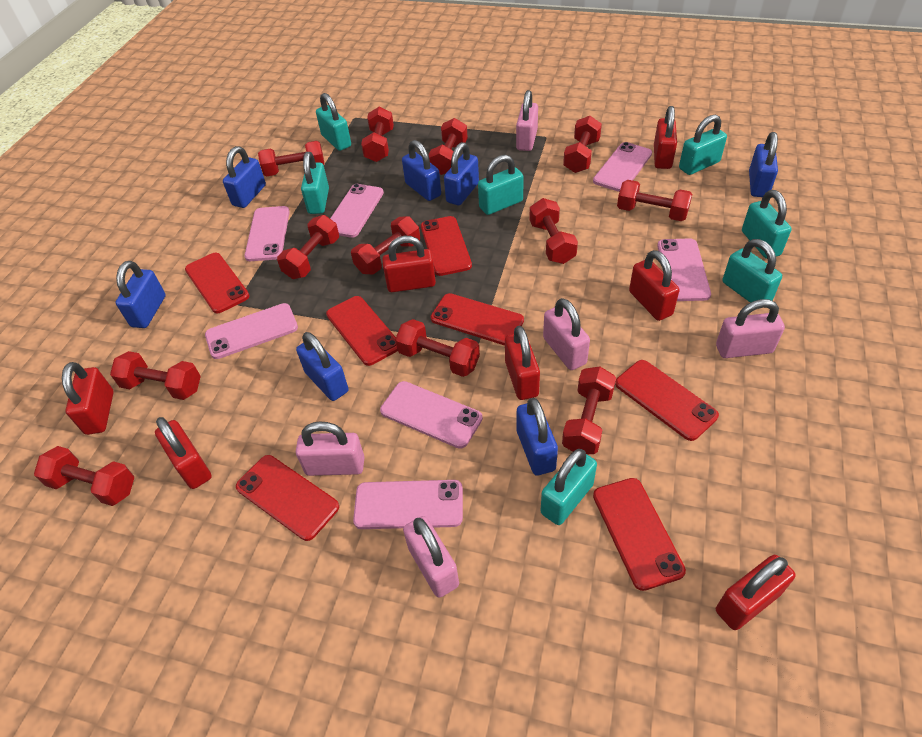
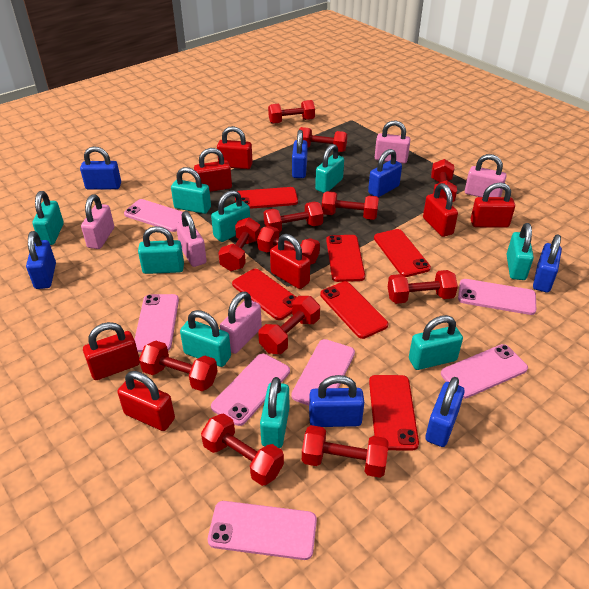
red phone: 7 -> 6
turquoise padlock: 7 -> 9

